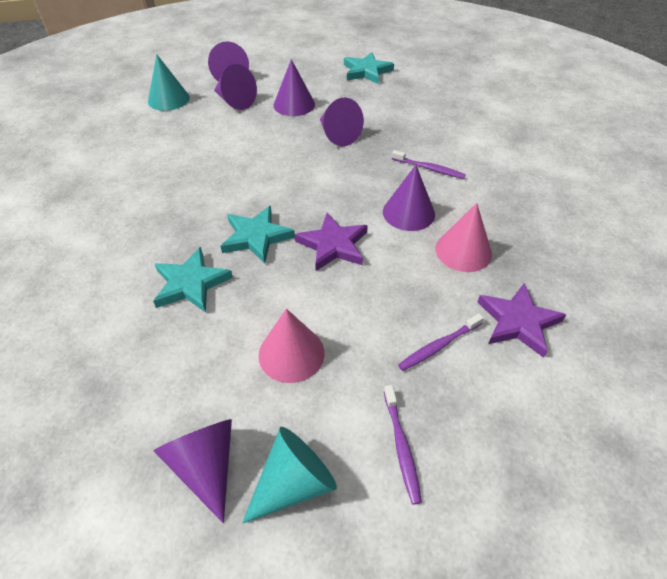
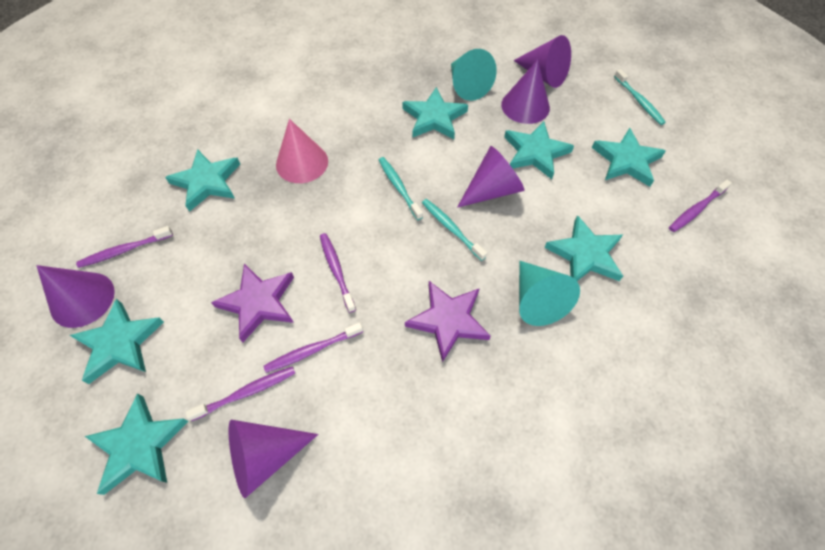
pink cone: 2 -> 1
purple cone: 6 -> 5
purple toothbrush: 3 -> 5
turquoise star: 3 -> 7
turquoise toothbrush: 0 -> 3

